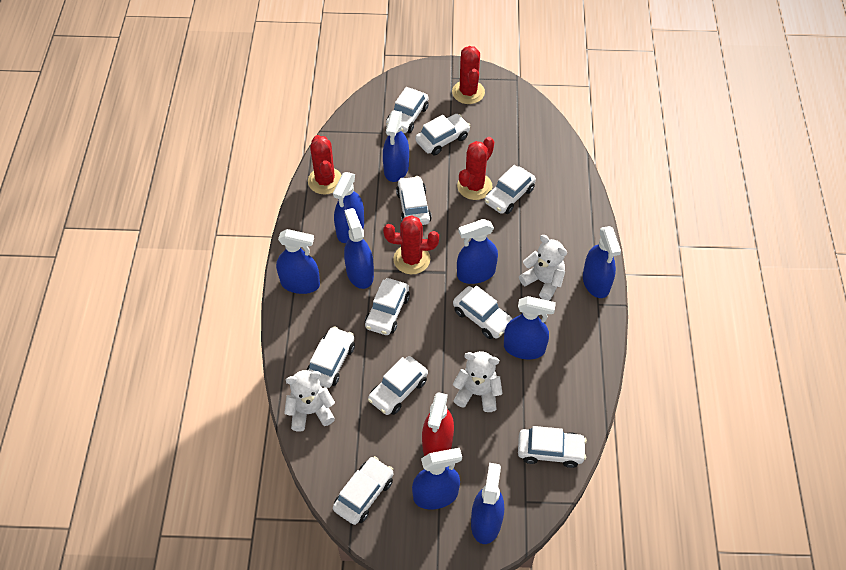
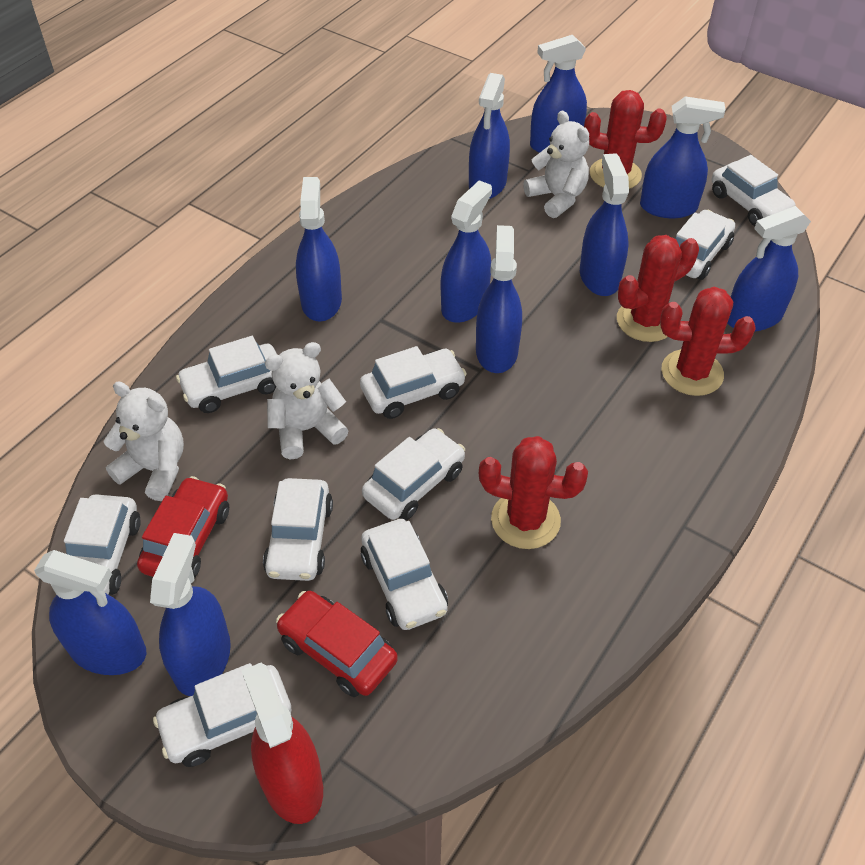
blue spray bottle: 9 -> 10
red car: 0 -> 2
white car: 10 -> 9

